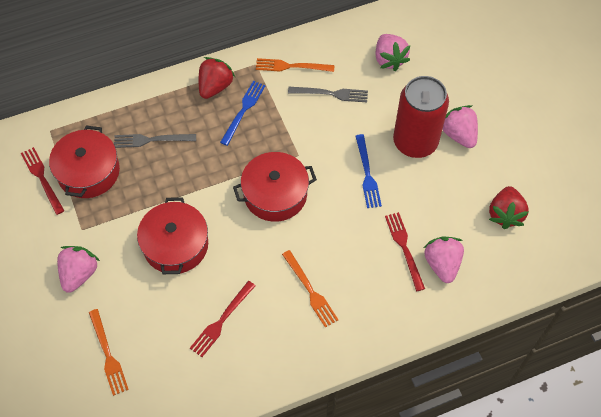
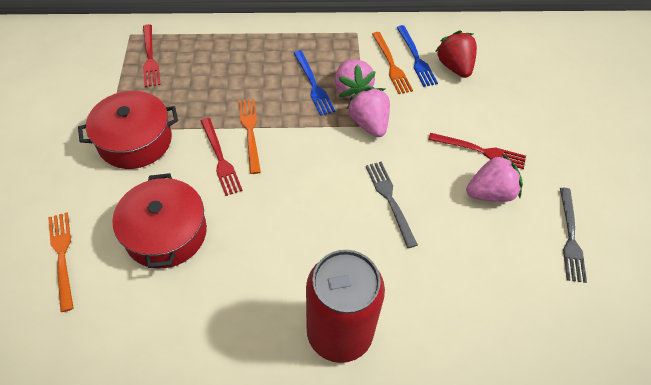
pink strawberry: 4 -> 3
red pot: 3 -> 2
red strawberry: 2 -> 1

